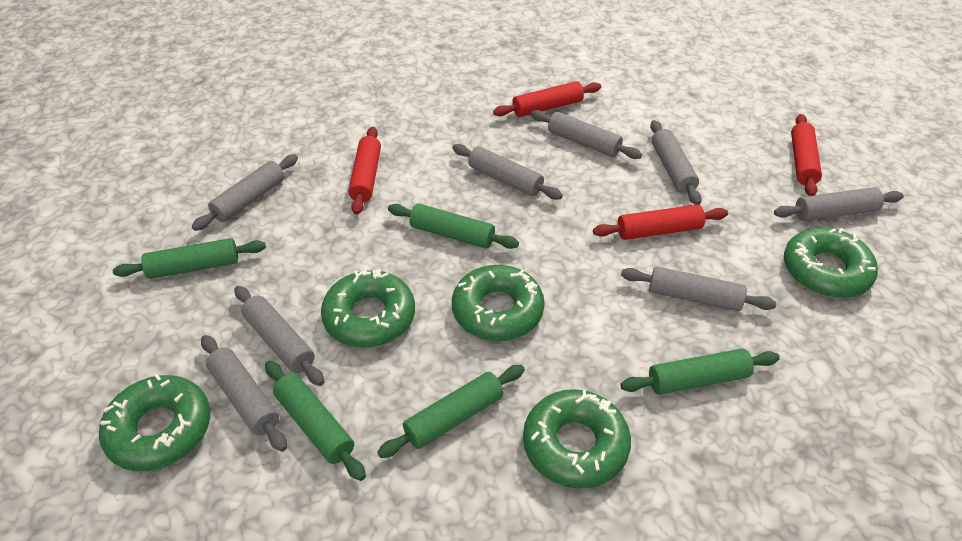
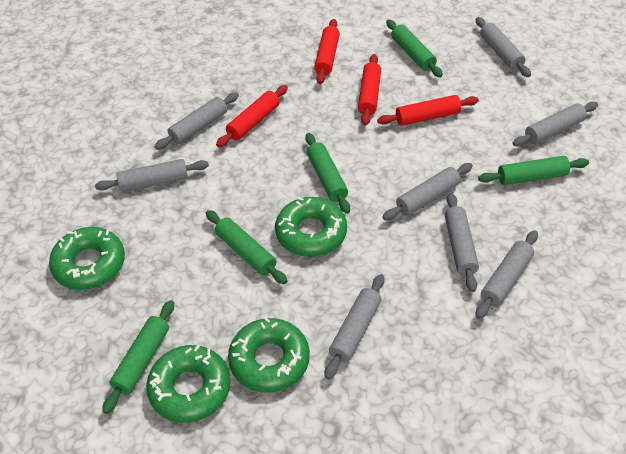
green donut: 5 -> 4

